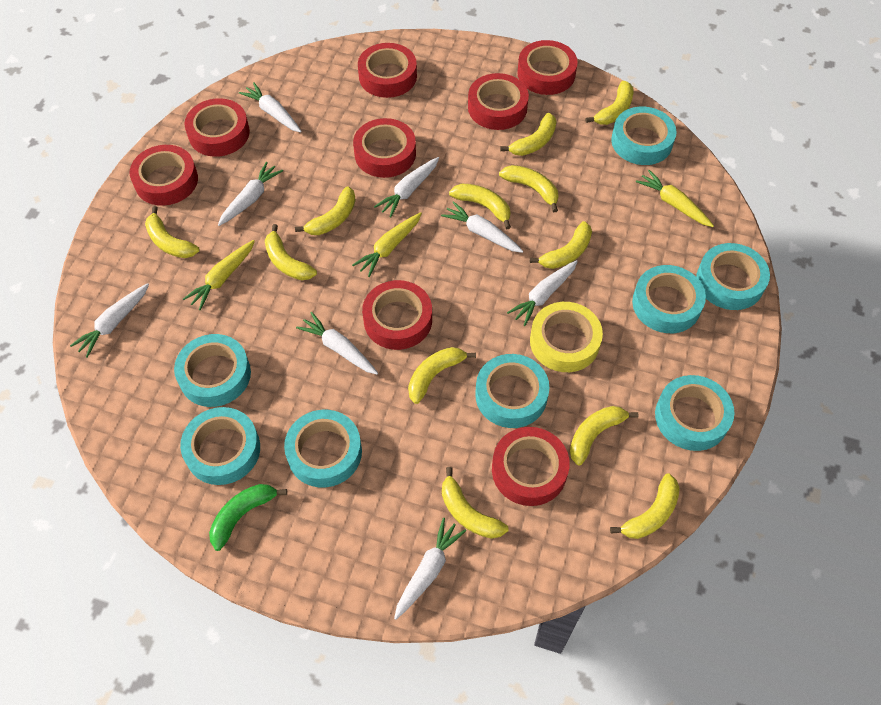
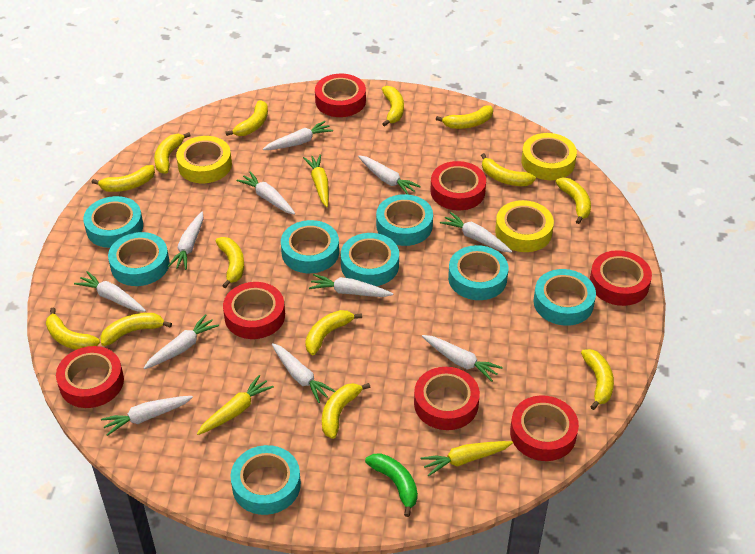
red tape: 8 -> 7
white carrot: 8 -> 11
yellow banana: 12 -> 13
yellow tape: 1 -> 3

